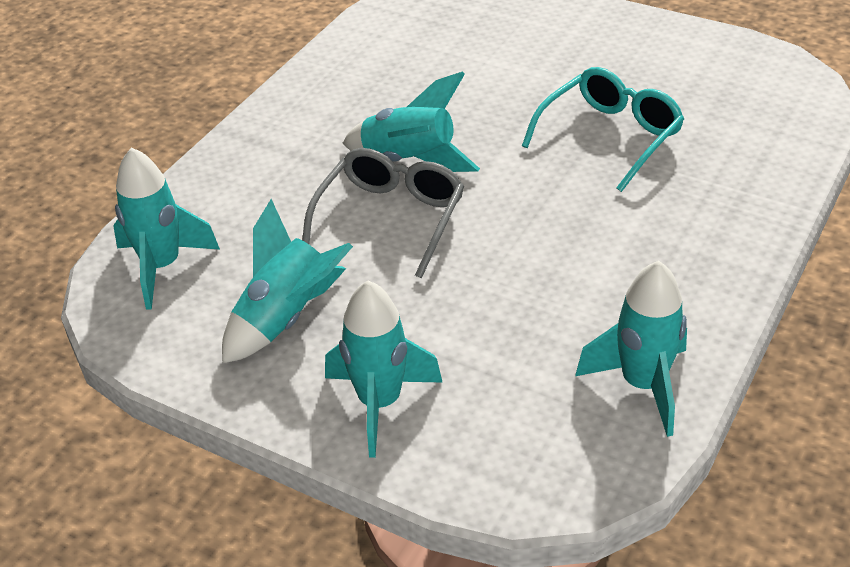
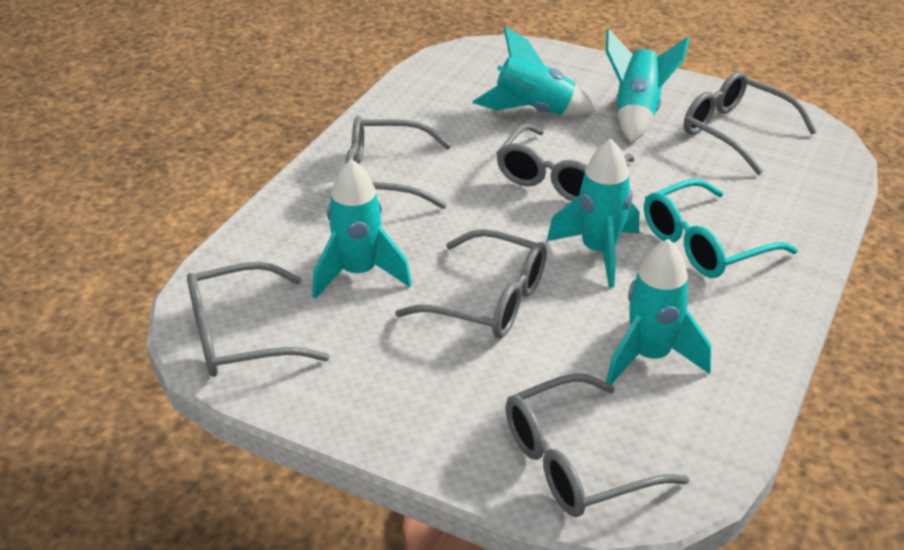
grey glasses: 1 -> 6

